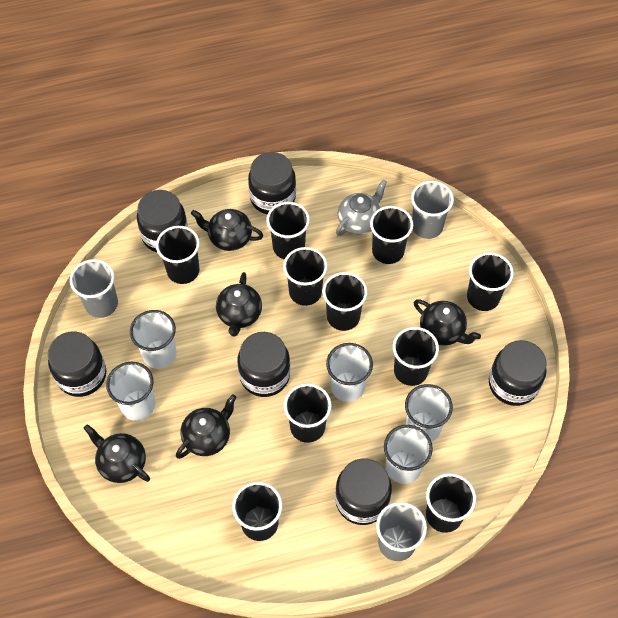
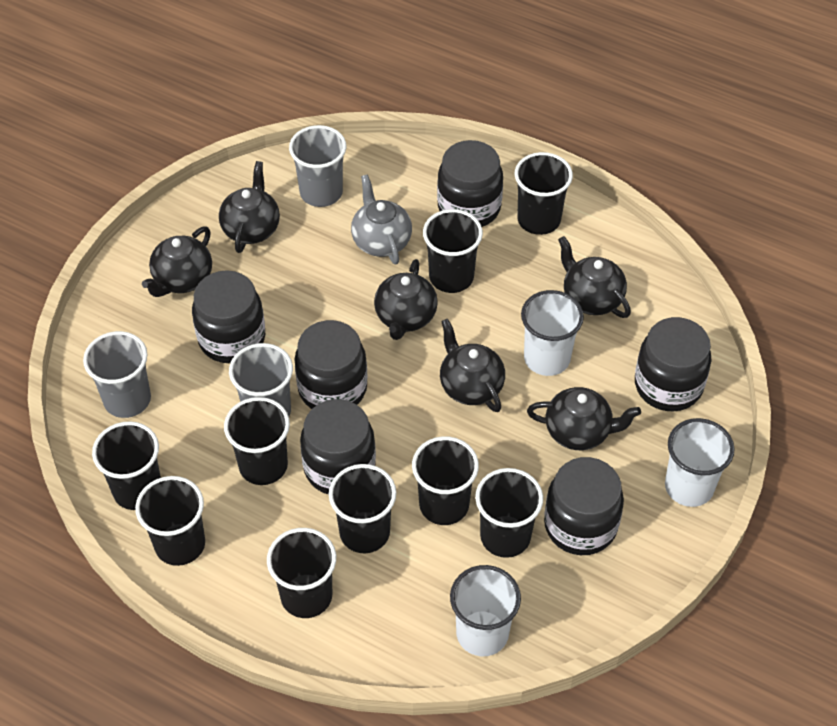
black cup: 10 -> 9
black teapot: 5 -> 6
white cup: 5 -> 3

